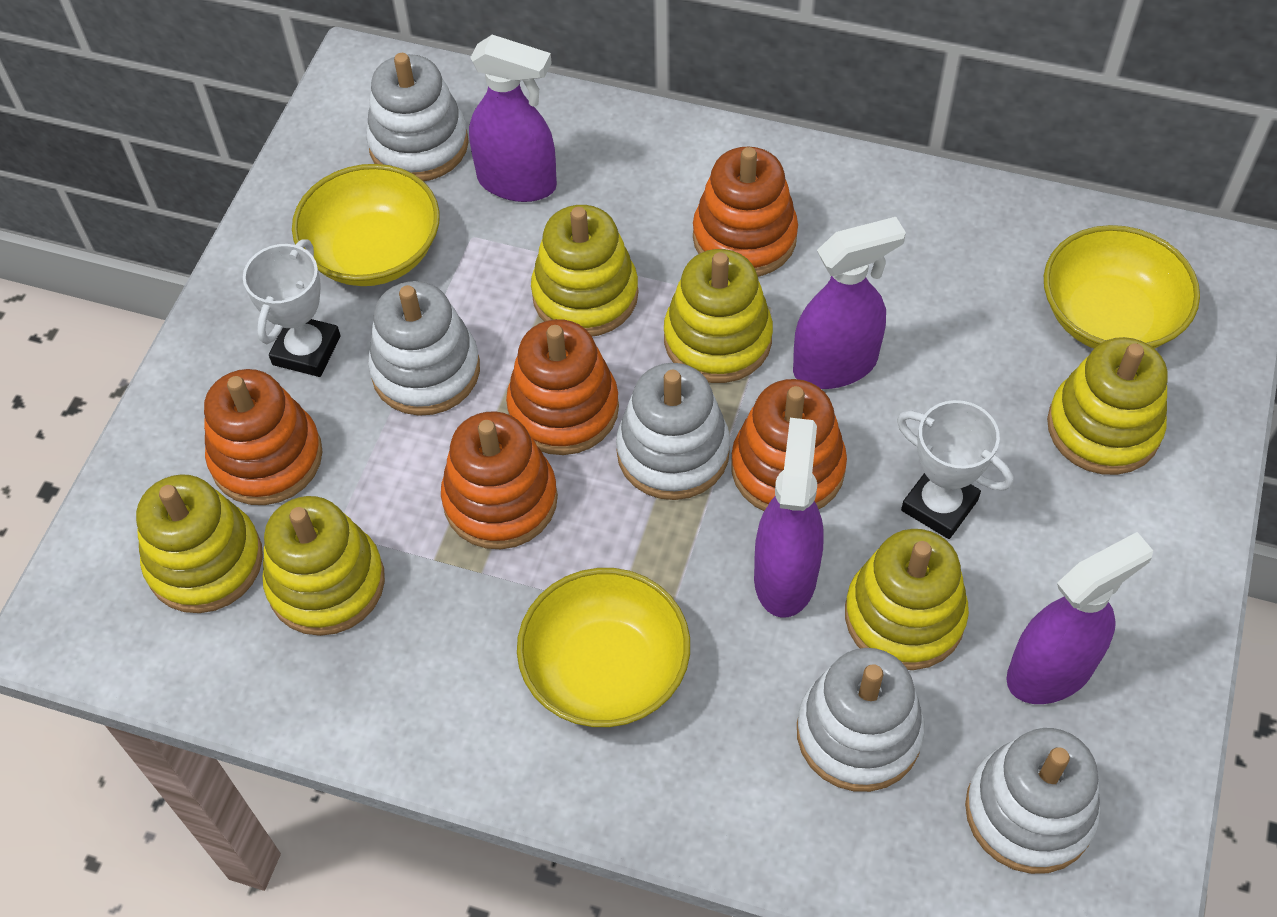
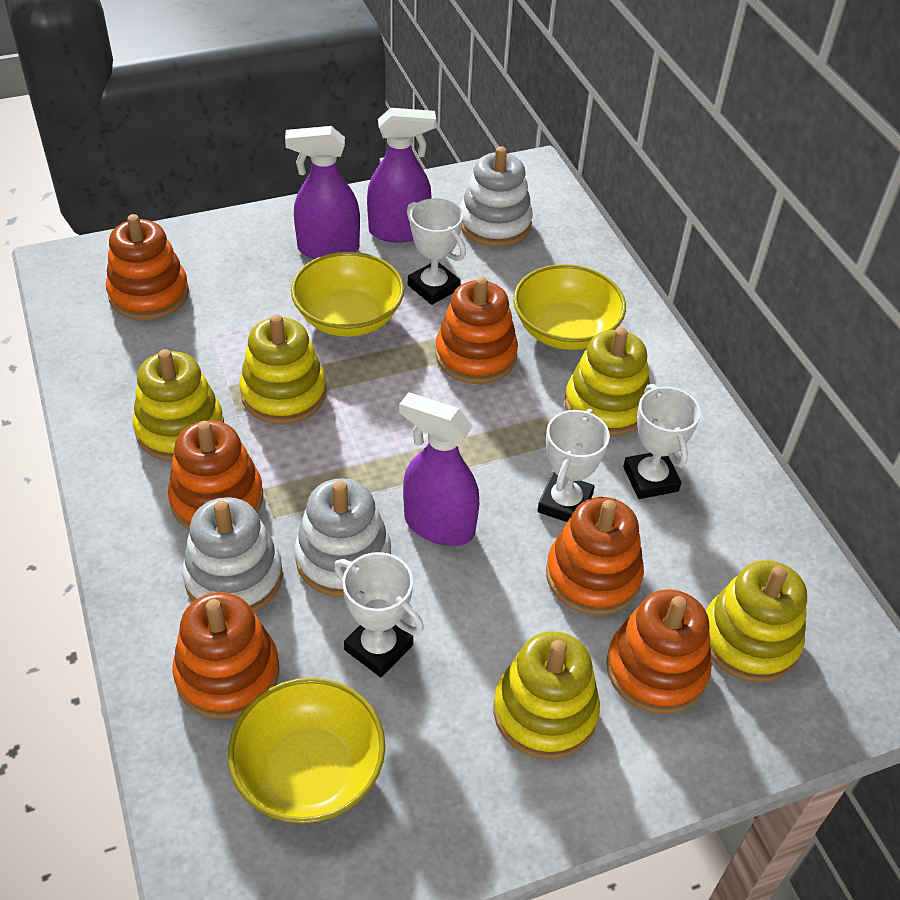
orange stacking toy: 5 -> 6
purple spray bottle: 4 -> 3
white stacking toy: 5 -> 3
white trophy: 2 -> 4
yellow stacking toy: 6 -> 5

